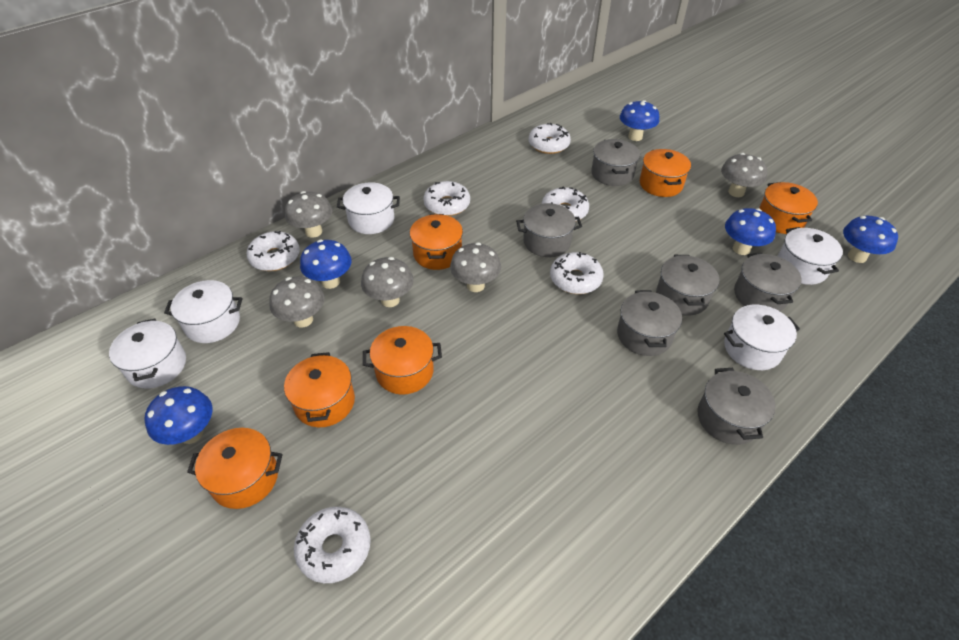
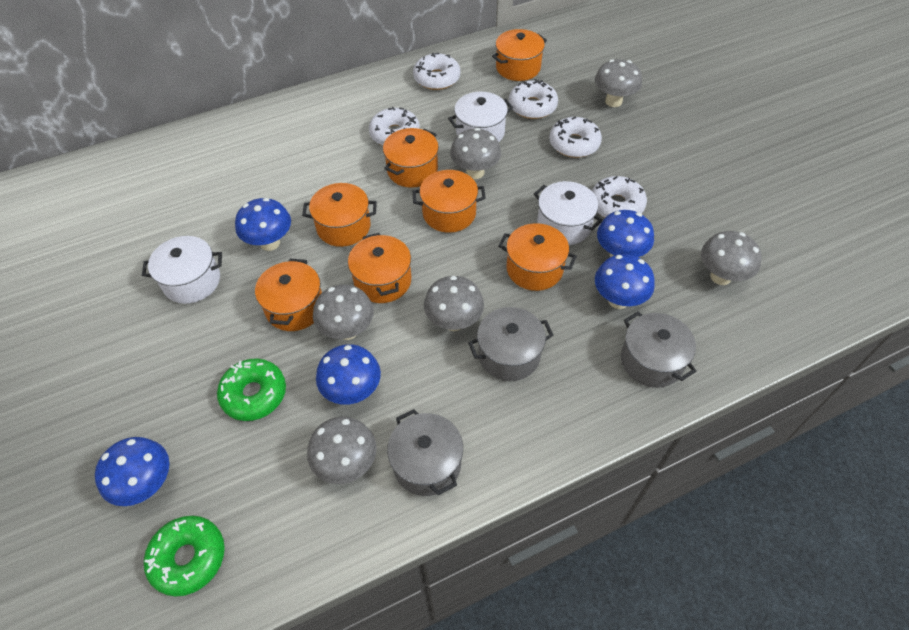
green donut: 0 -> 2
grey mushroom: 5 -> 6
grey pot: 6 -> 3
orange pot: 6 -> 7
white donut: 6 -> 5
white pot: 5 -> 3

